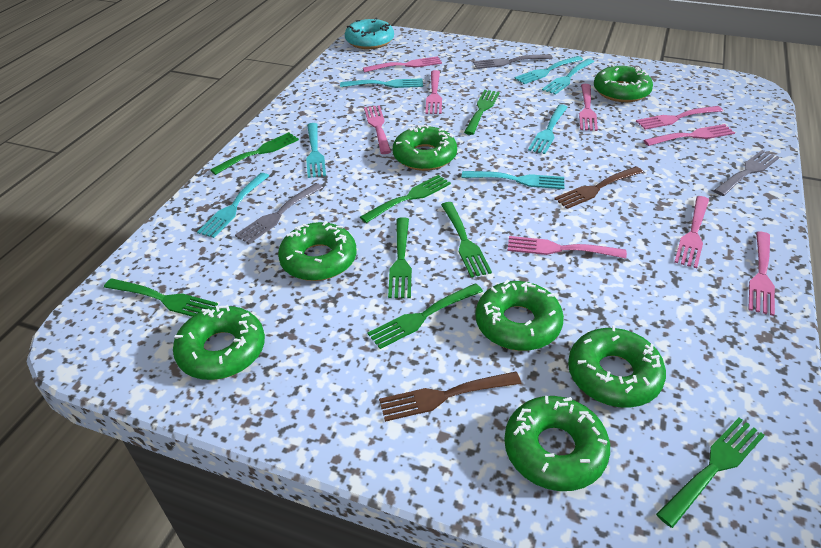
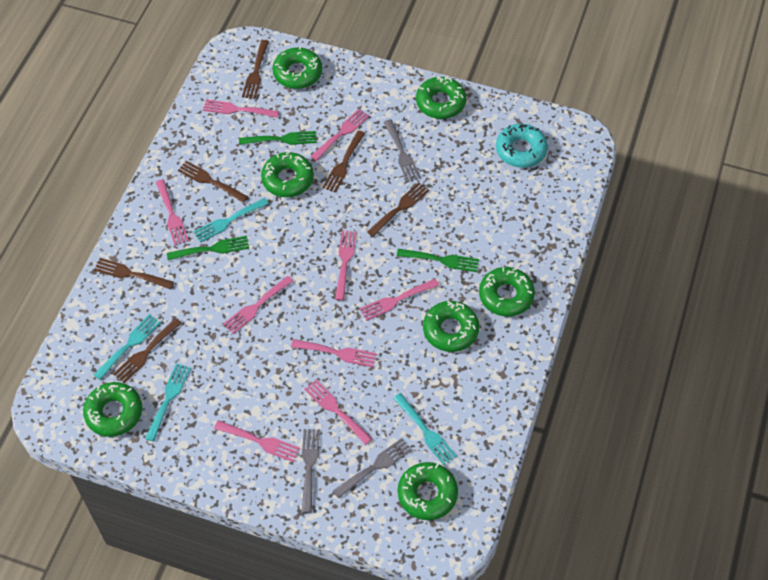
brown fork: 2 -> 6
green fork: 8 -> 3
turquoise fork: 7 -> 4

